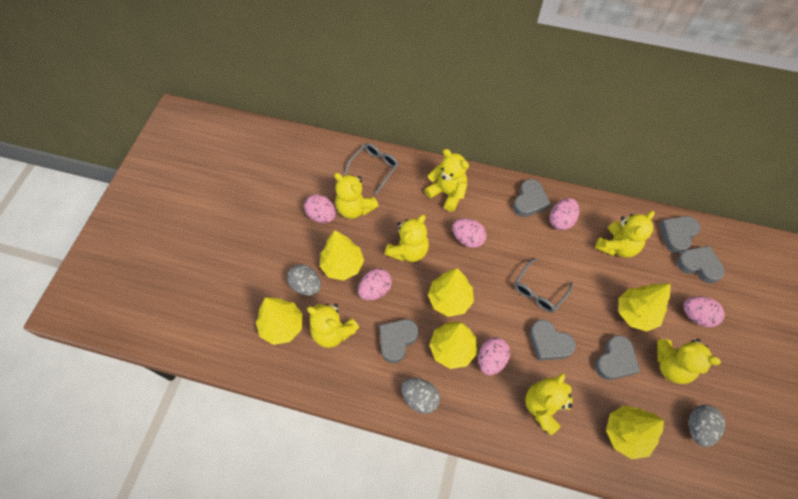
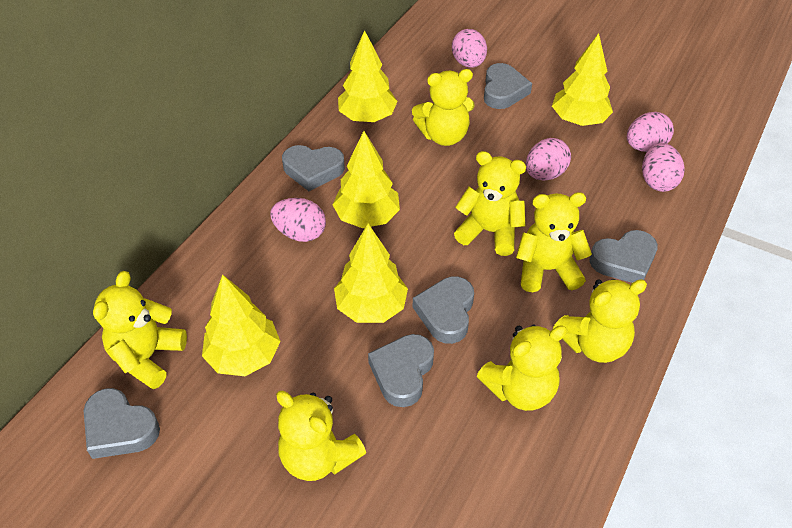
grey egg: 3 -> 0
grey glasses: 2 -> 0
pink egg: 6 -> 5
yellow tree: 6 -> 5

